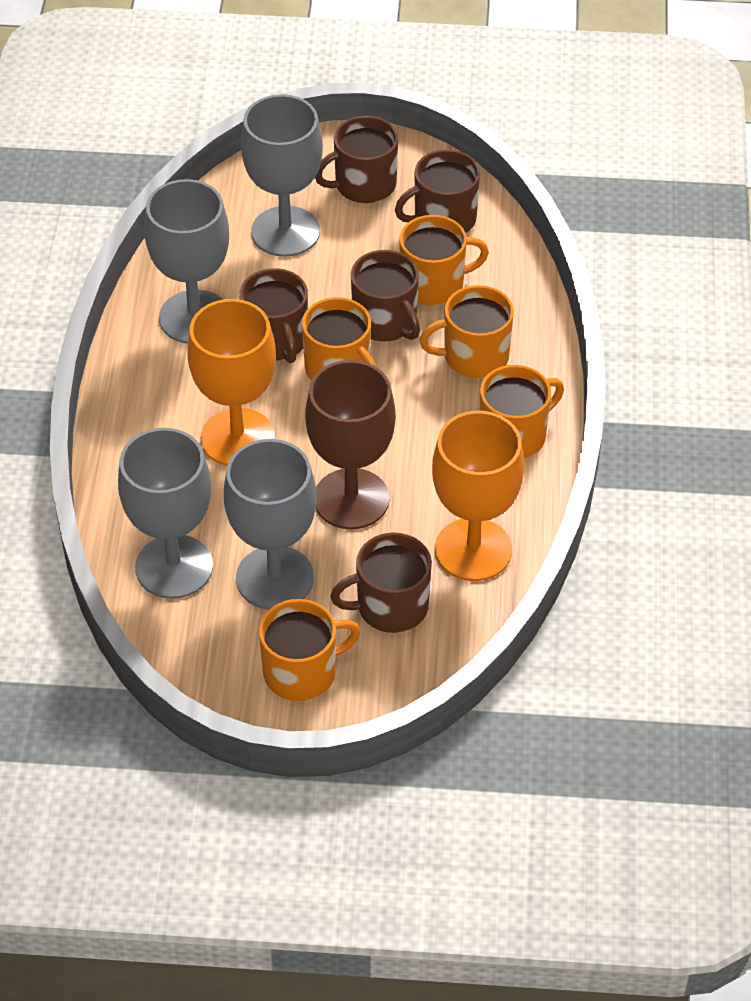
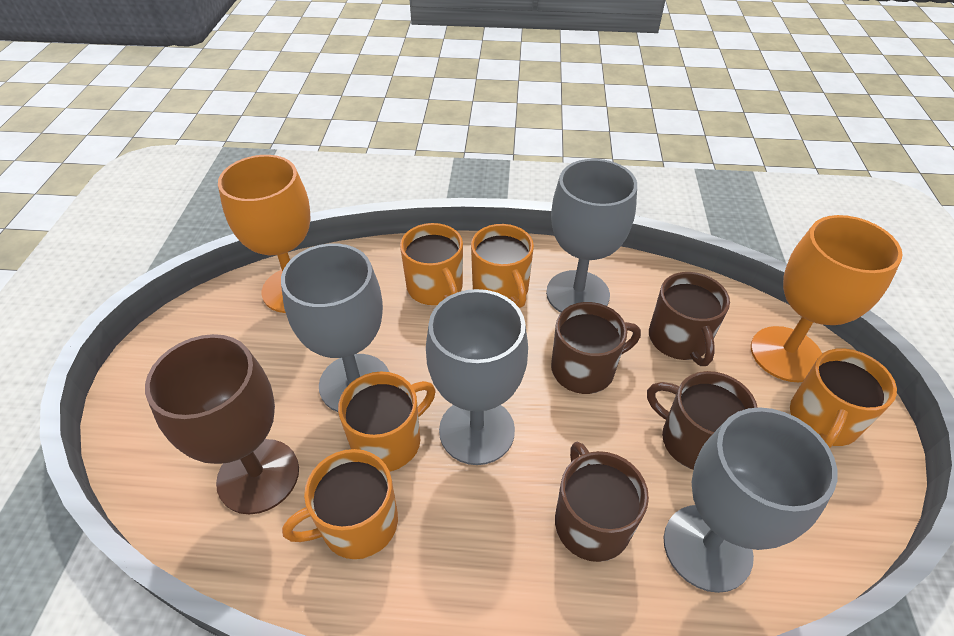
brown mug: 5 -> 4

